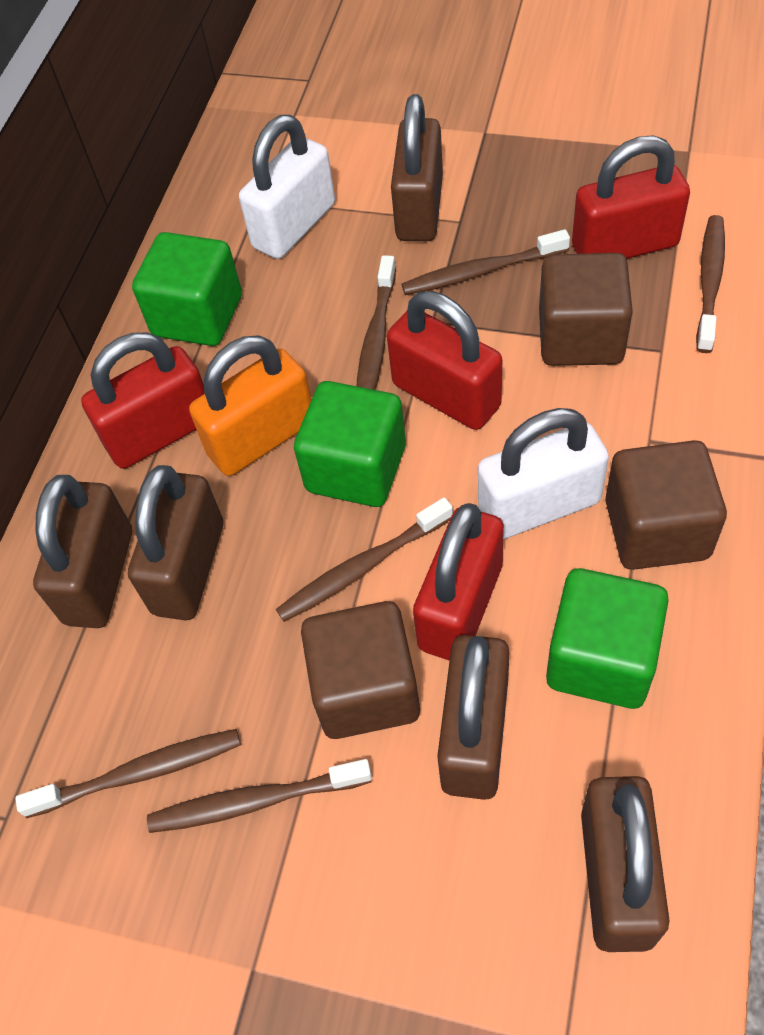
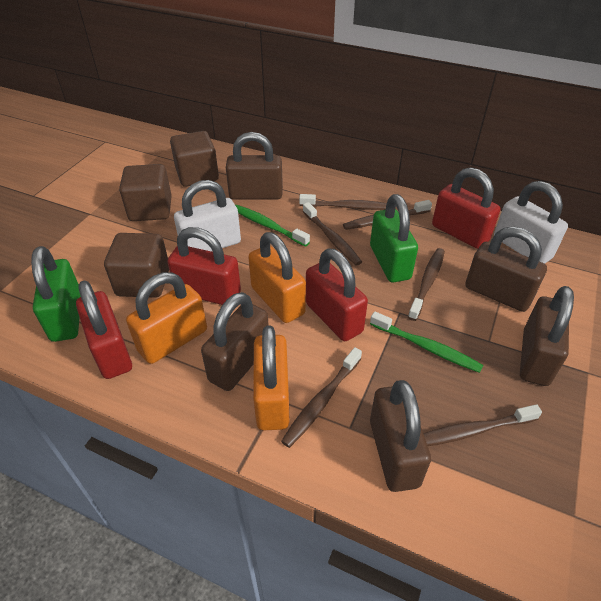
green cube: 3 -> 0
green padlock: 0 -> 2
green toothbrush: 0 -> 2
orange padlock: 1 -> 3

